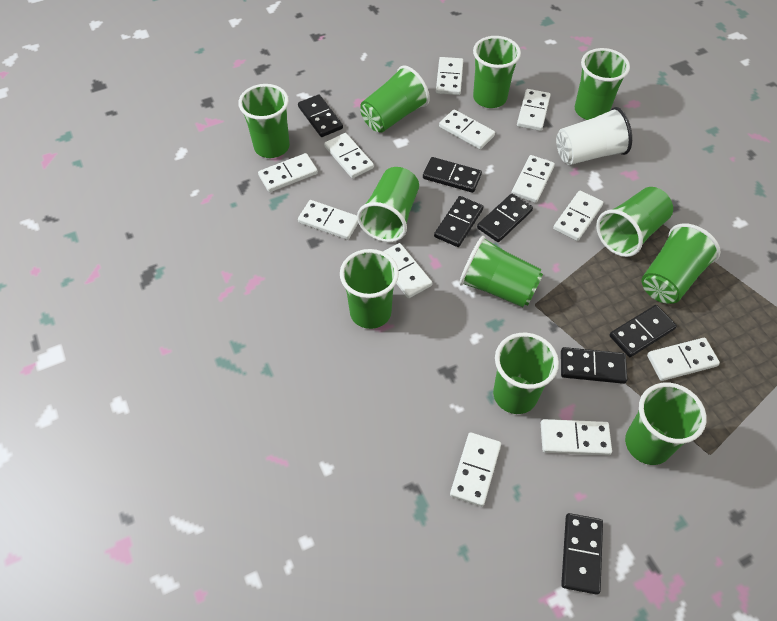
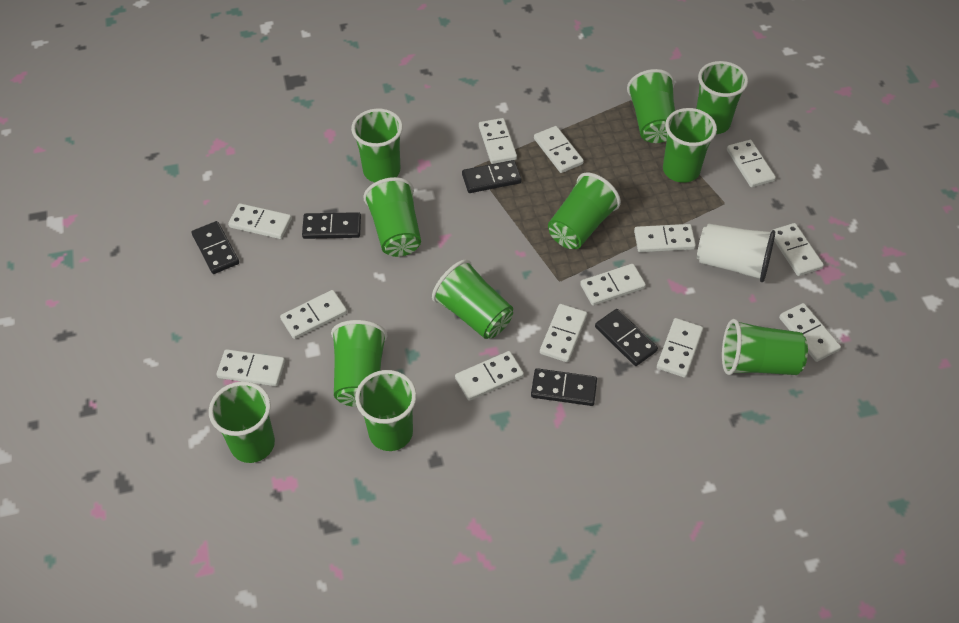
black domino: 7 -> 5
white domino: 12 -> 13

